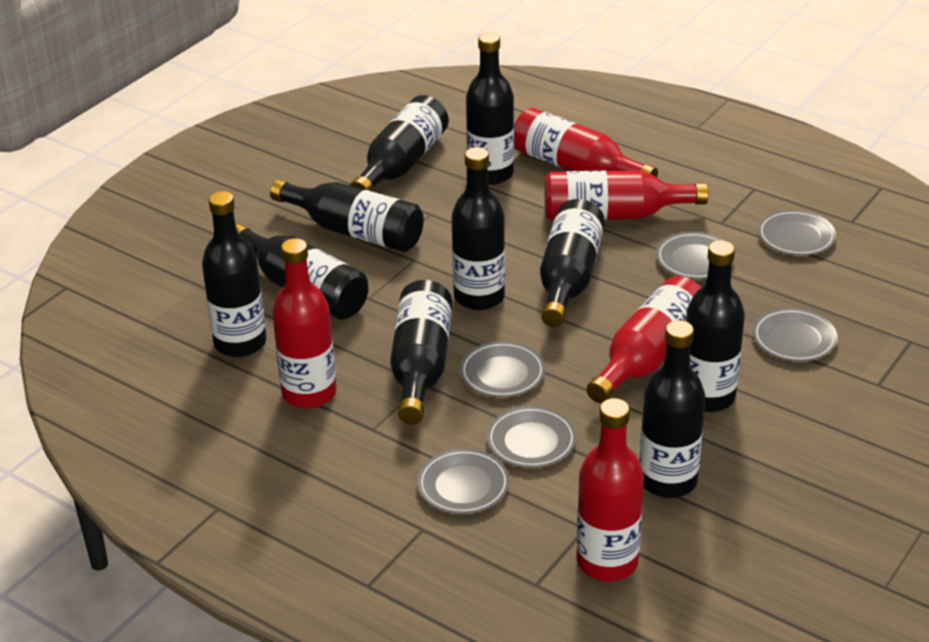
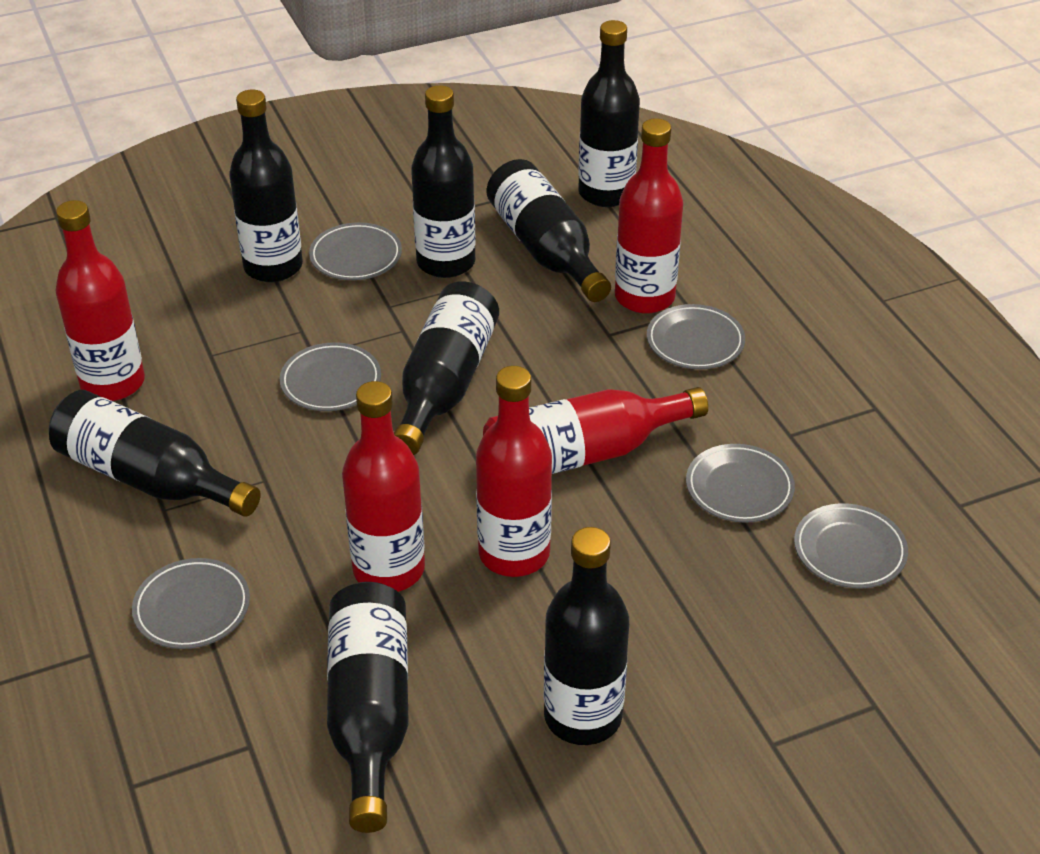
black bottle: 10 -> 8

